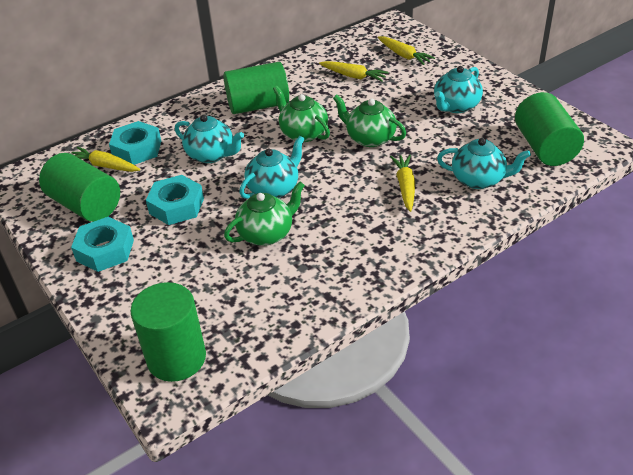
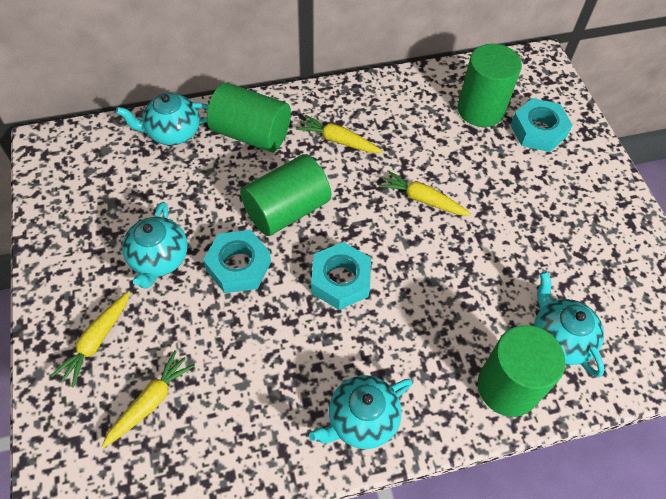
green teapot: 3 -> 0

